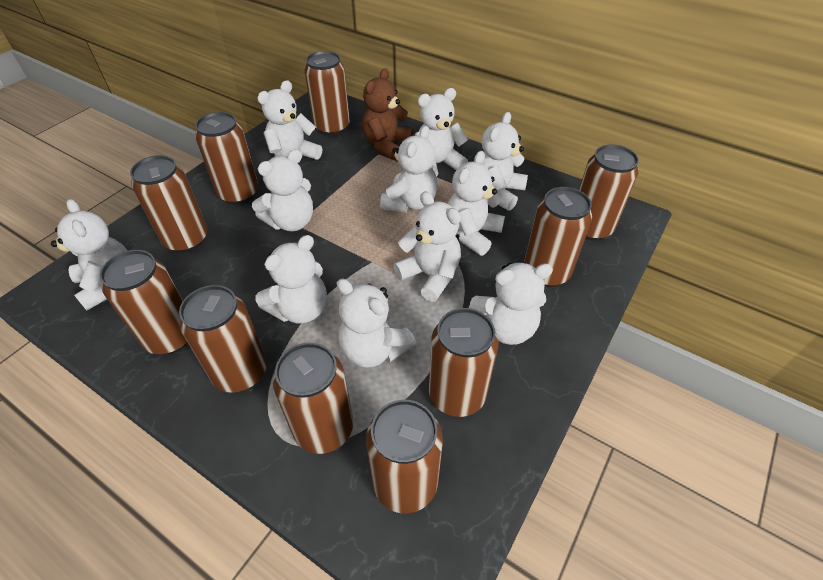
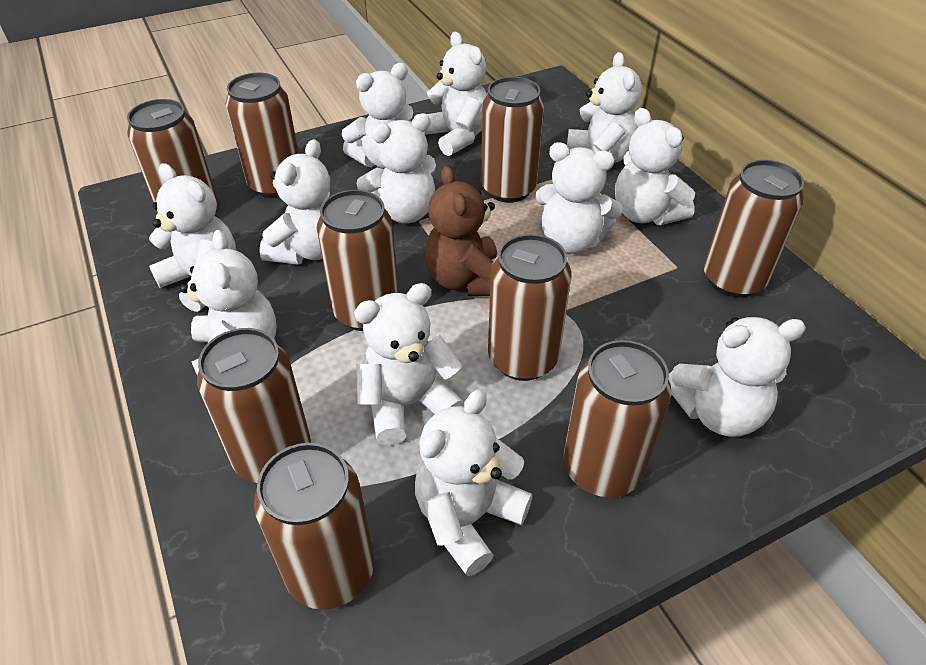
brown can: 10 -> 9
white teddy bear: 11 -> 12

